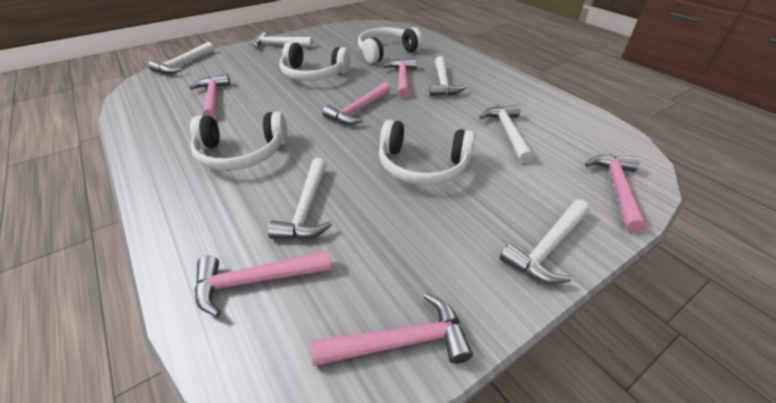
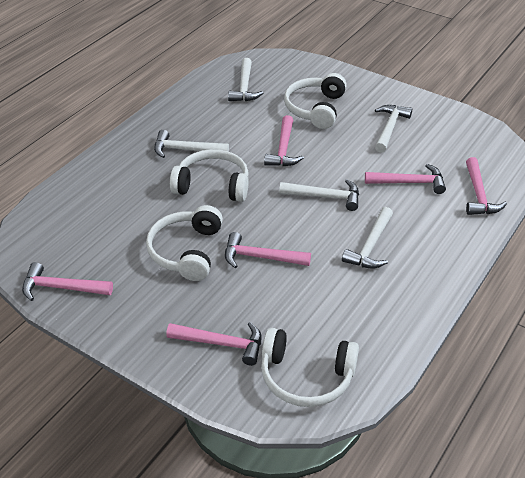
white hammer: 6 -> 5

